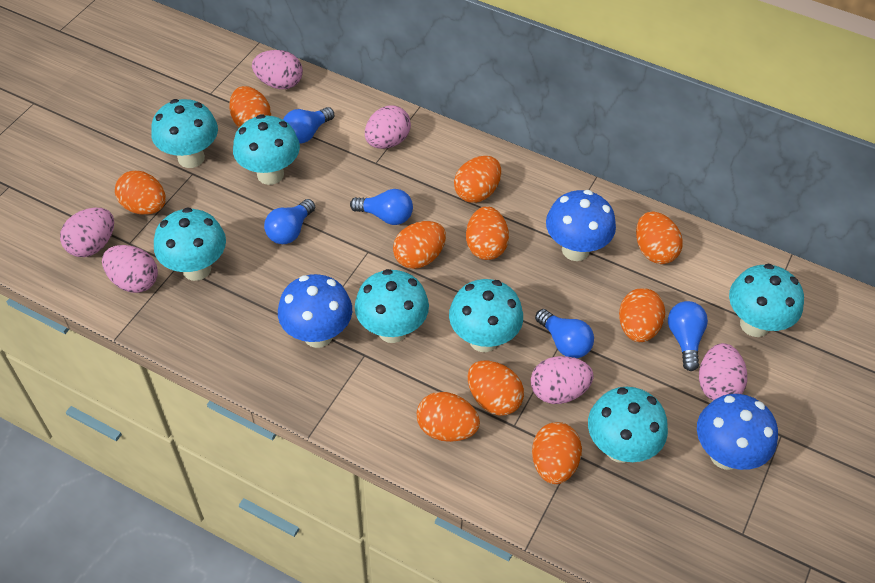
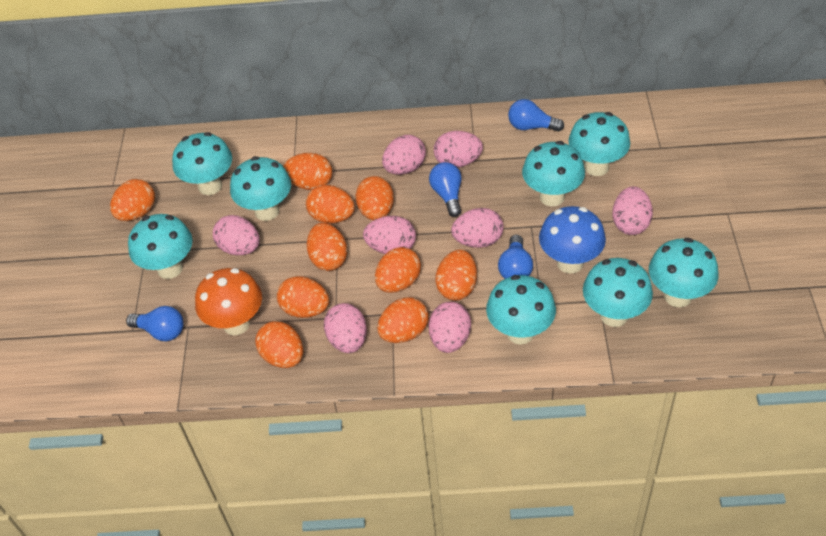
blue light bulb: 5 -> 4
blue mushroom: 3 -> 1
orange mushroom: 0 -> 1
pink egg: 6 -> 8
turquoise mushroom: 7 -> 8

